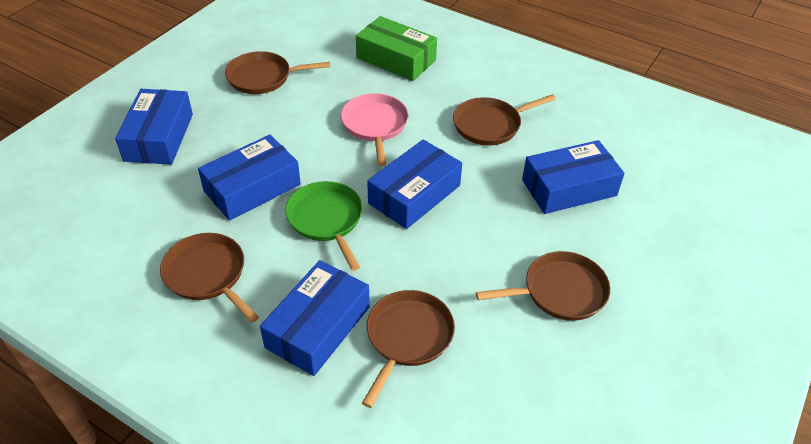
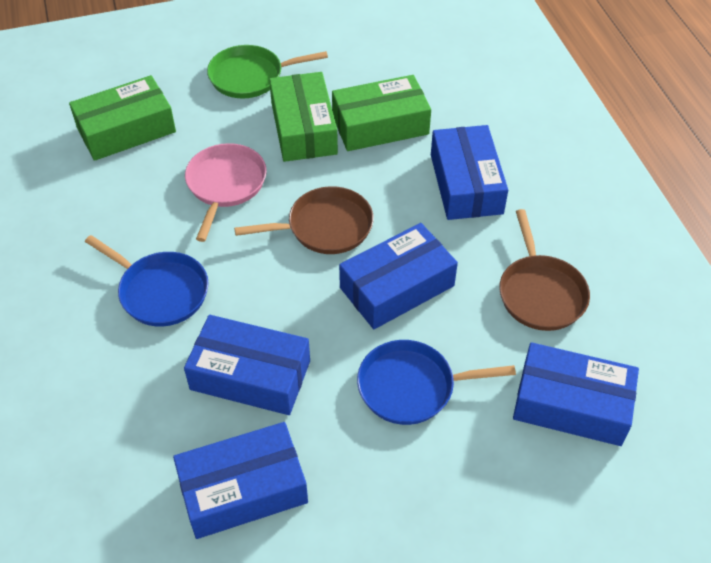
blue pan: 0 -> 2
brown pan: 5 -> 2
green box: 1 -> 3

